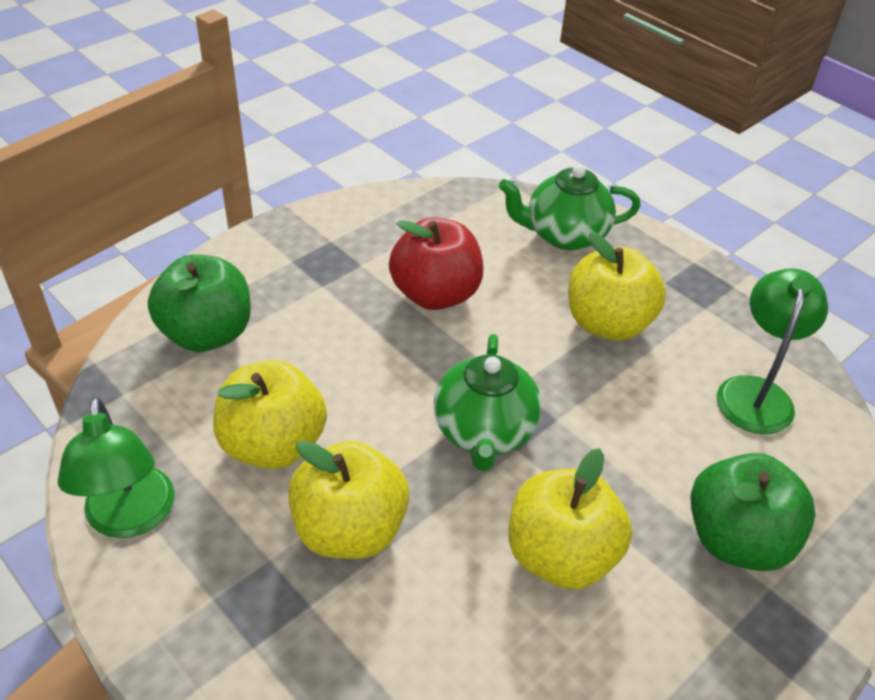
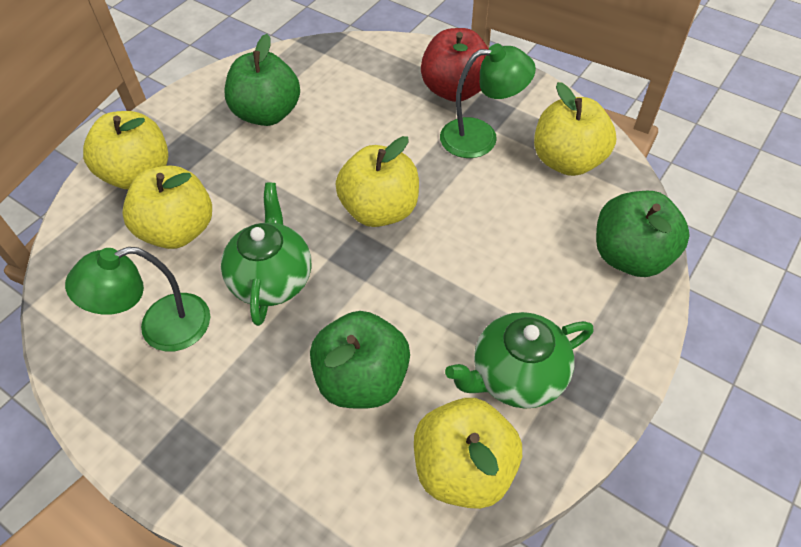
green apple: 2 -> 3
yellow apple: 4 -> 5

